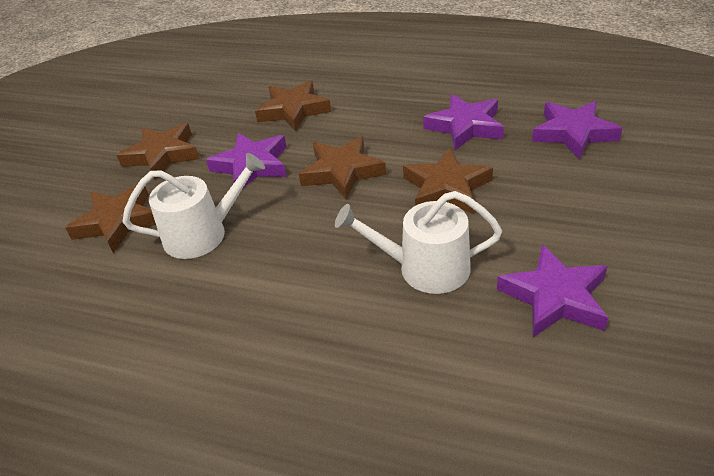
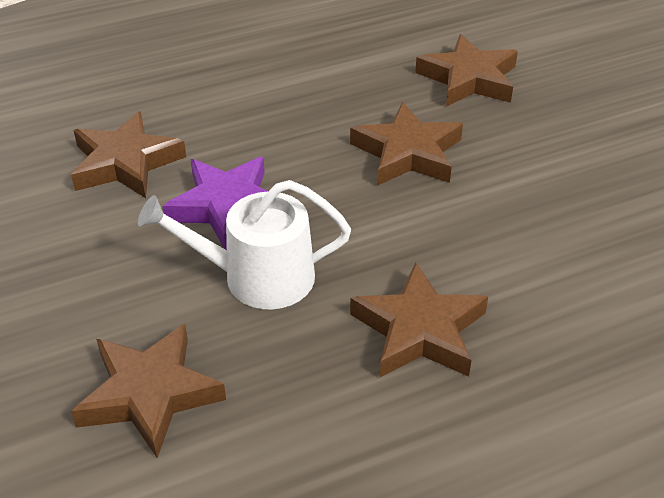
purple star: 4 -> 1
white watering can: 2 -> 1

